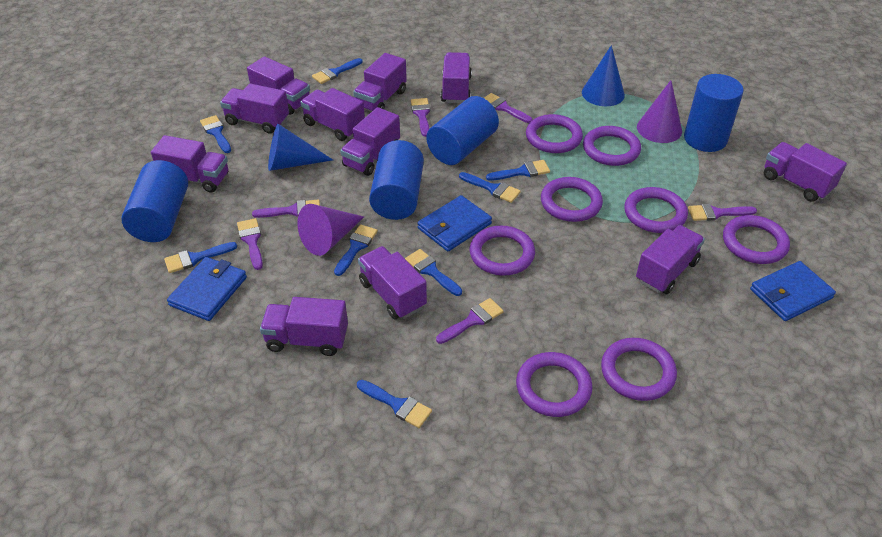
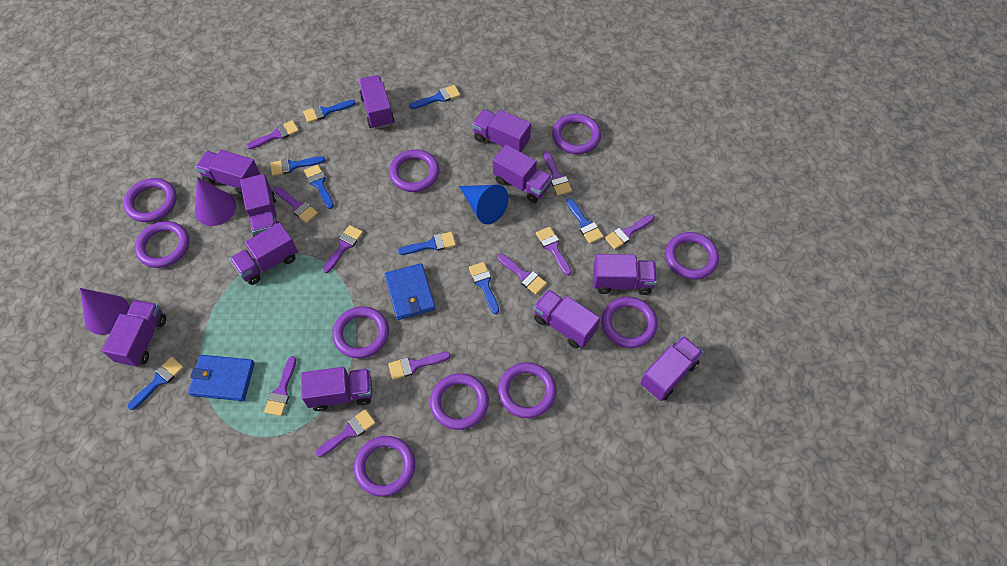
blue cone: 2 -> 1
blue cylinder: 4 -> 0
blue wallet: 3 -> 2
purple brush: 6 -> 10
purple ring: 8 -> 10

